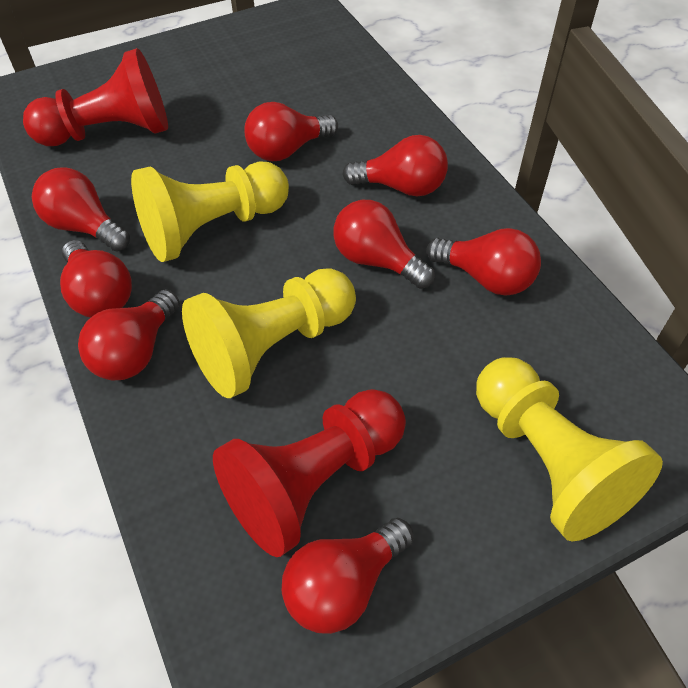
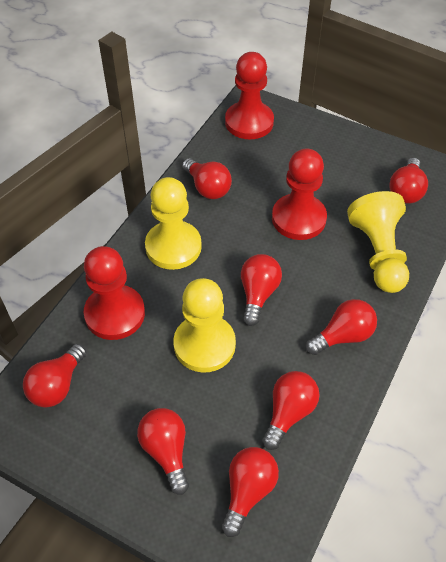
red pawn: 2 -> 3

